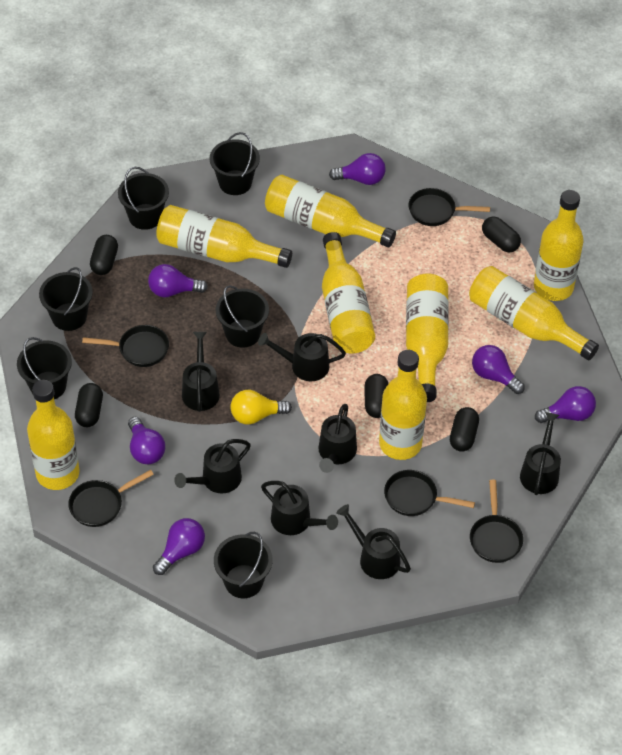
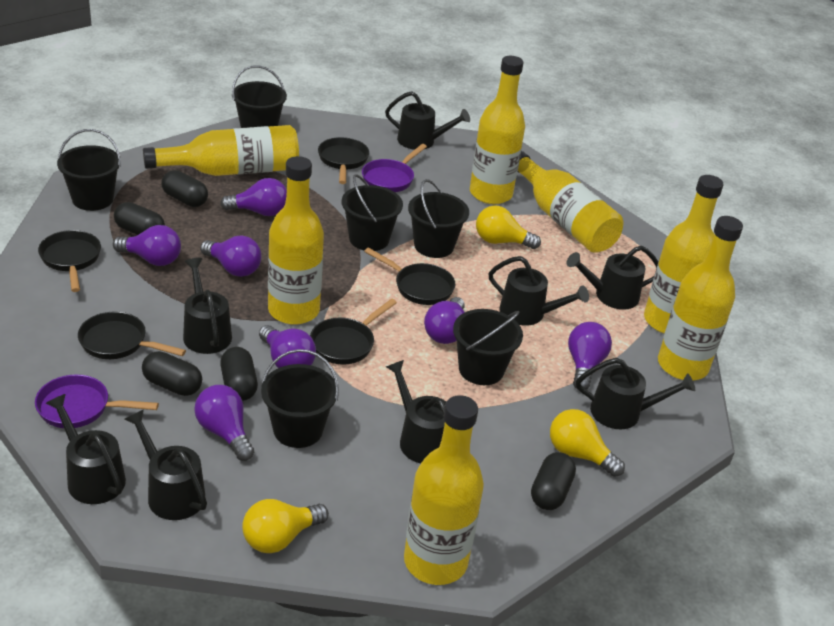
black watering can: 7 -> 8
purple light bulb: 6 -> 7
purple pan: 0 -> 2
yellow bottle: 8 -> 7
yellow light bulb: 1 -> 3

